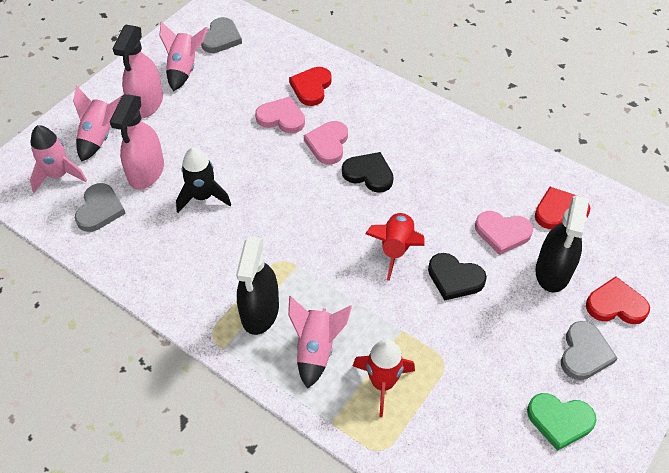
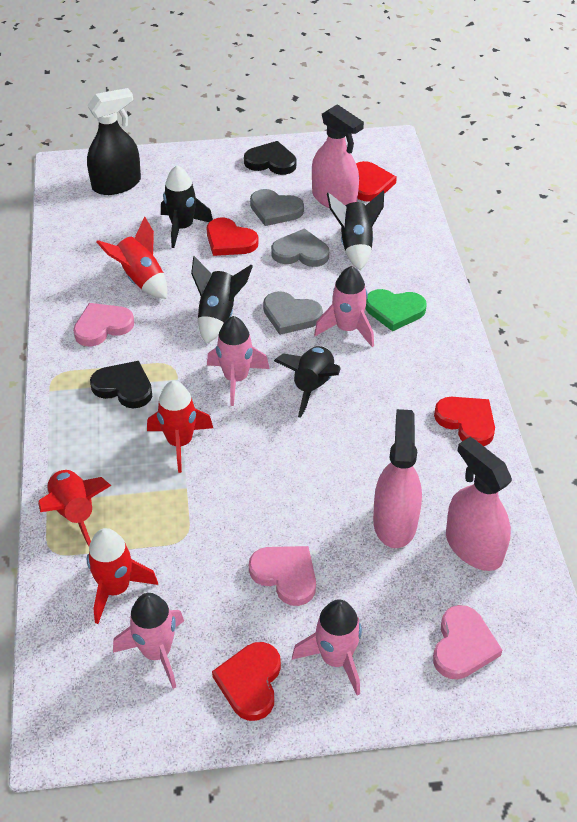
black rocket: 1 -> 4
black spray bottle: 2 -> 1
pink spray bottle: 2 -> 3
red heart: 3 -> 4
red rocket: 2 -> 4

